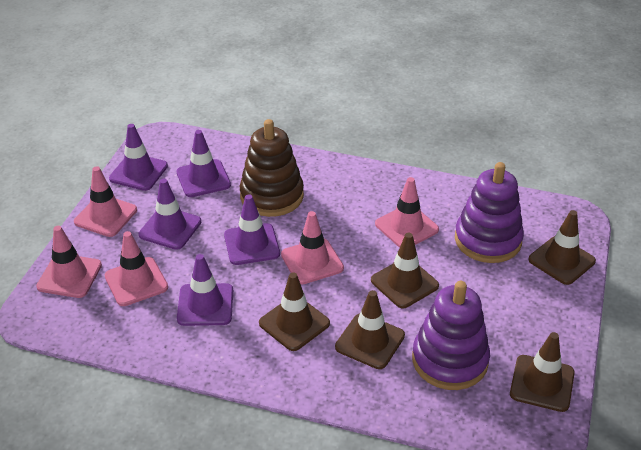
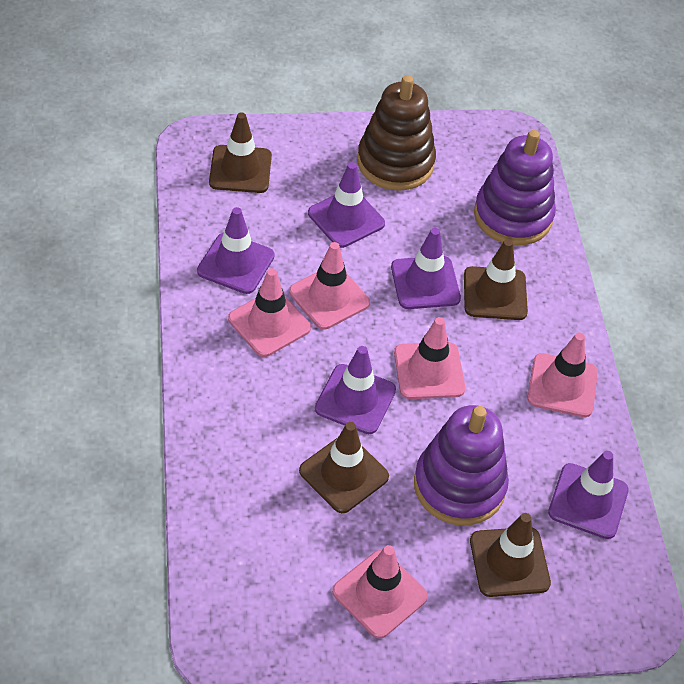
brown traffic cone: 5 -> 4

